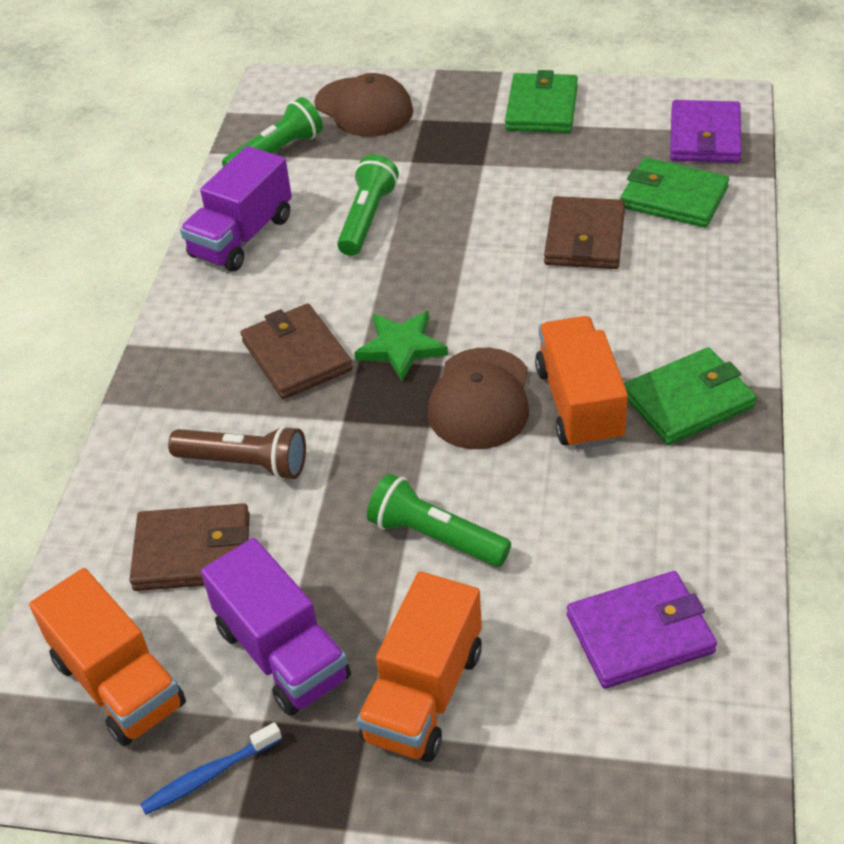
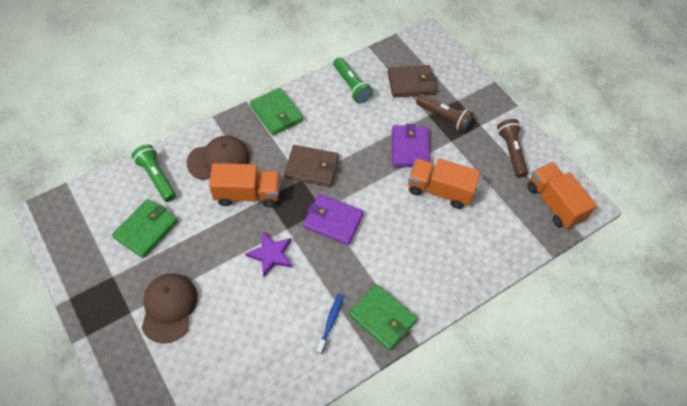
brown flashlight: 1 -> 2
brown wallet: 3 -> 2
green flashlight: 3 -> 2
green star: 1 -> 0
purple star: 0 -> 1
purple truck: 2 -> 0

